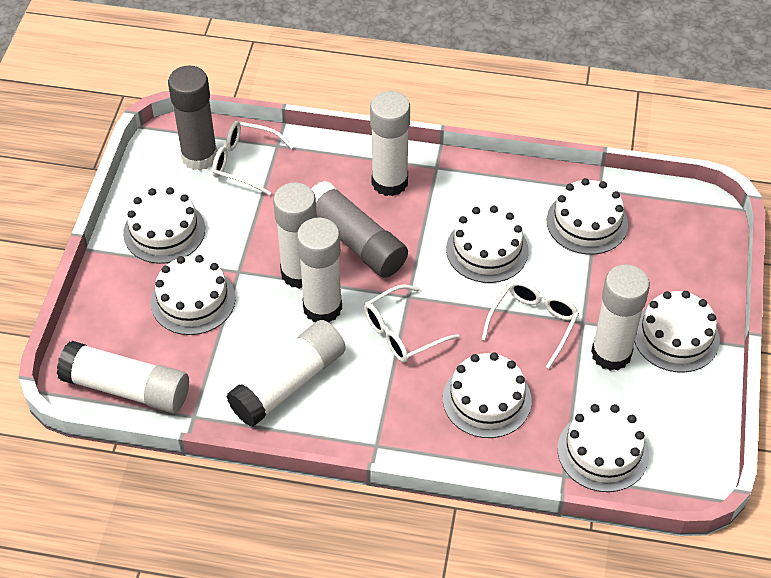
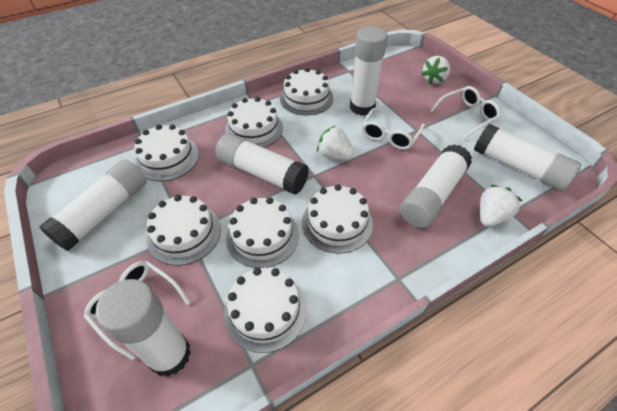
grey glue stick: 2 -> 0
white strawberry: 0 -> 3

